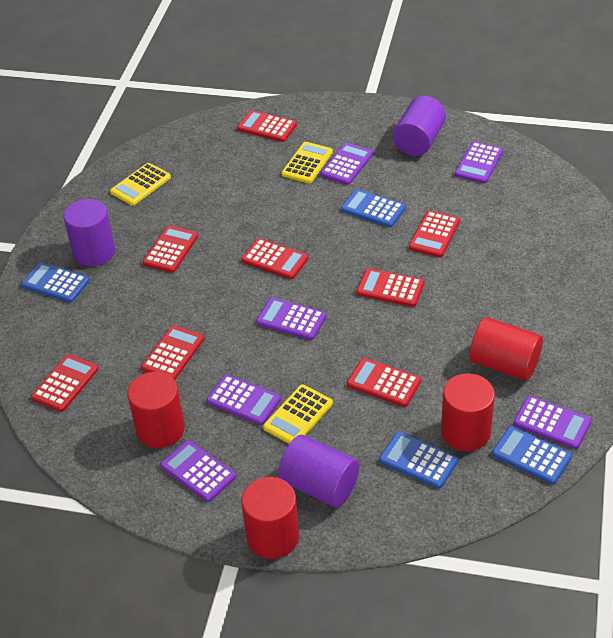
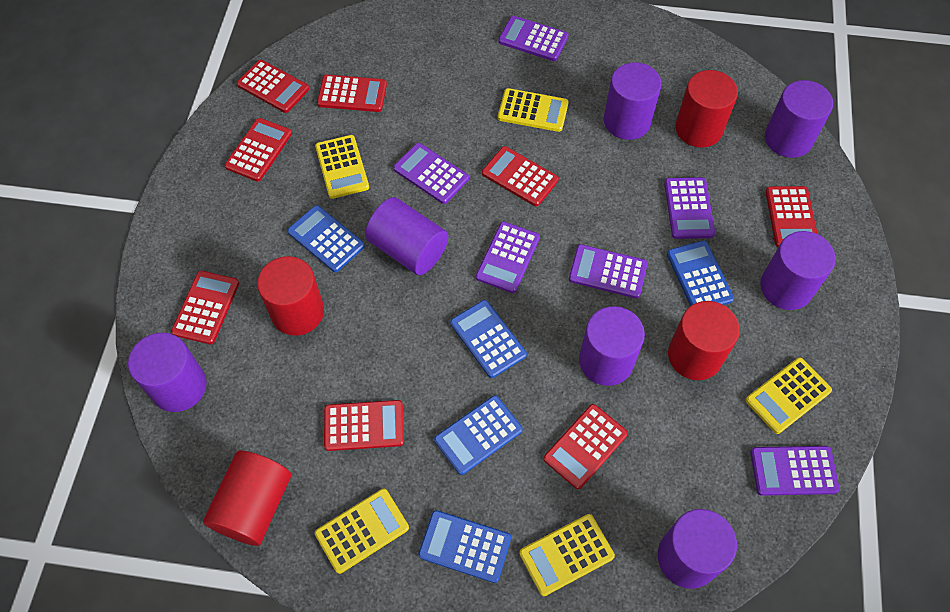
blue calculator: 4 -> 5
purple cylinder: 3 -> 7
yellow calculator: 3 -> 5

